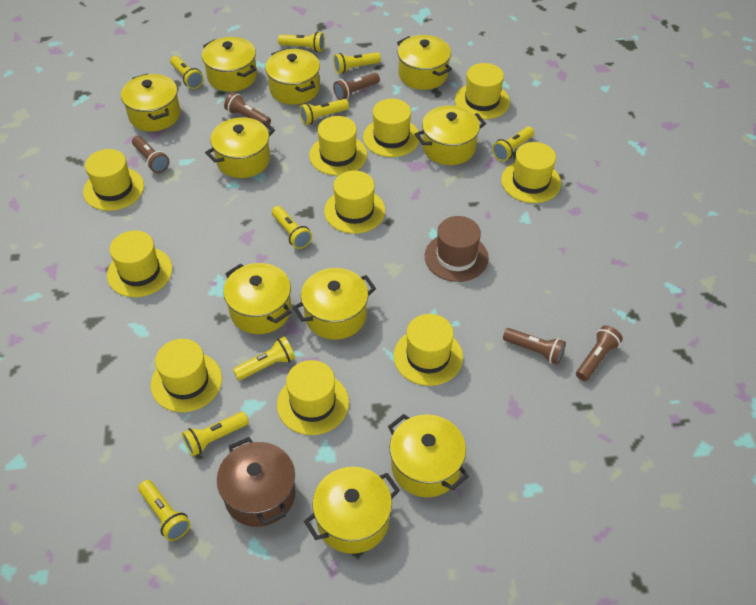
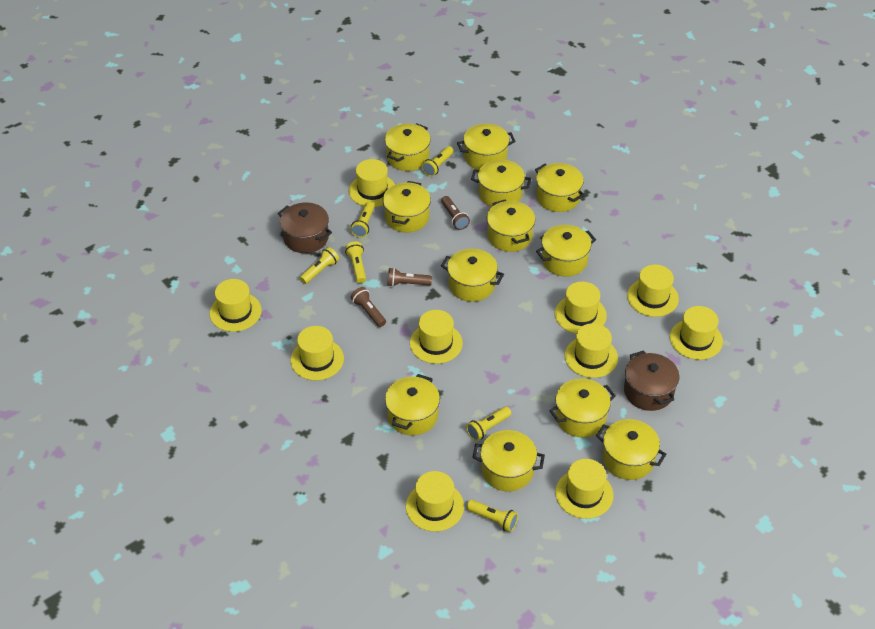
brown flashlight: 5 -> 3
brown hat: 1 -> 0
brown pot: 1 -> 2
yellow flashlight: 9 -> 6
yellow pot: 10 -> 12

